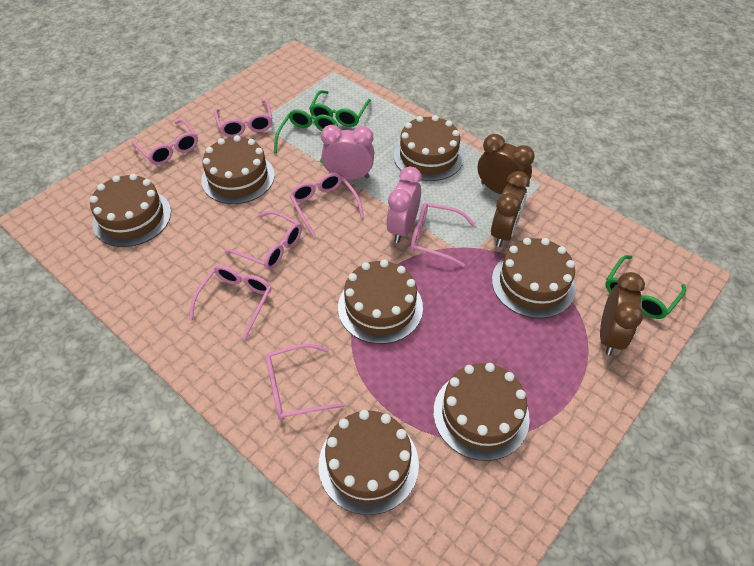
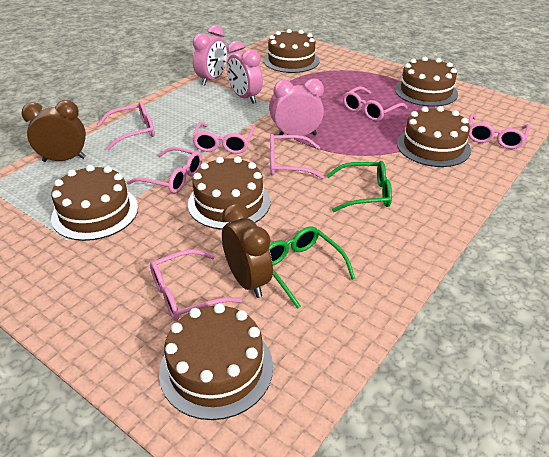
brown cake: 7 -> 6
brown clock: 3 -> 2
green glasses: 3 -> 2
pink clock: 2 -> 3

